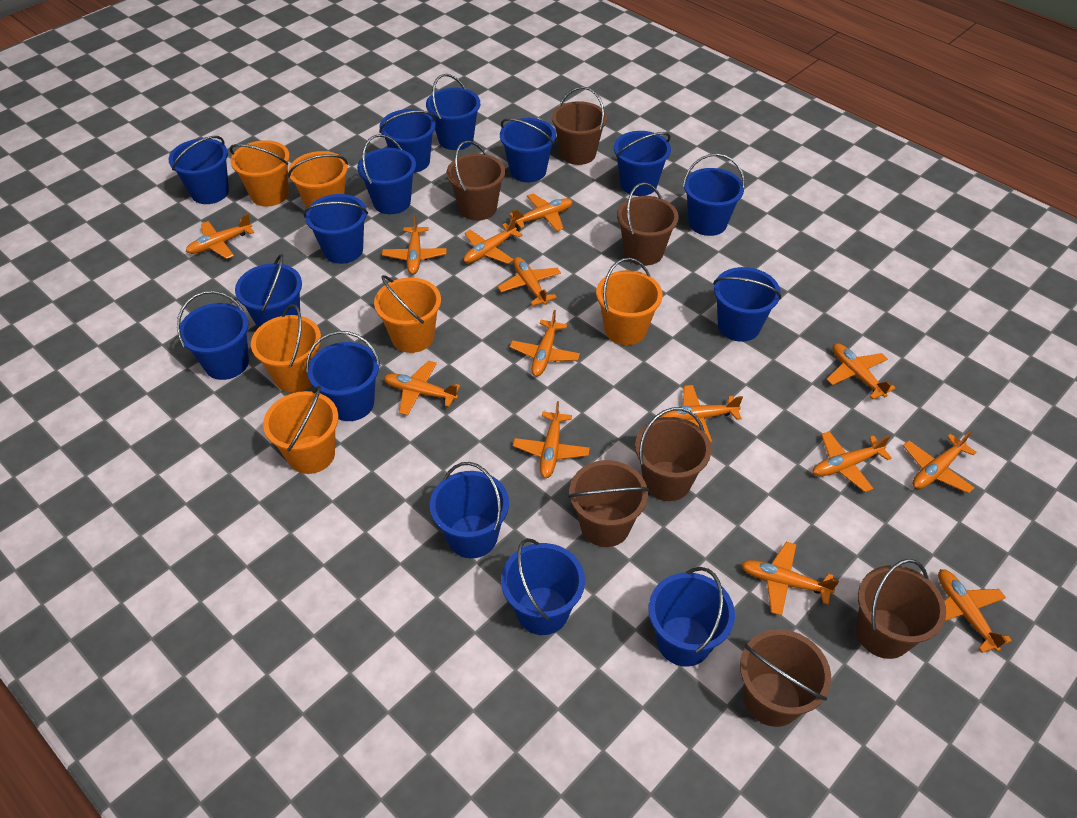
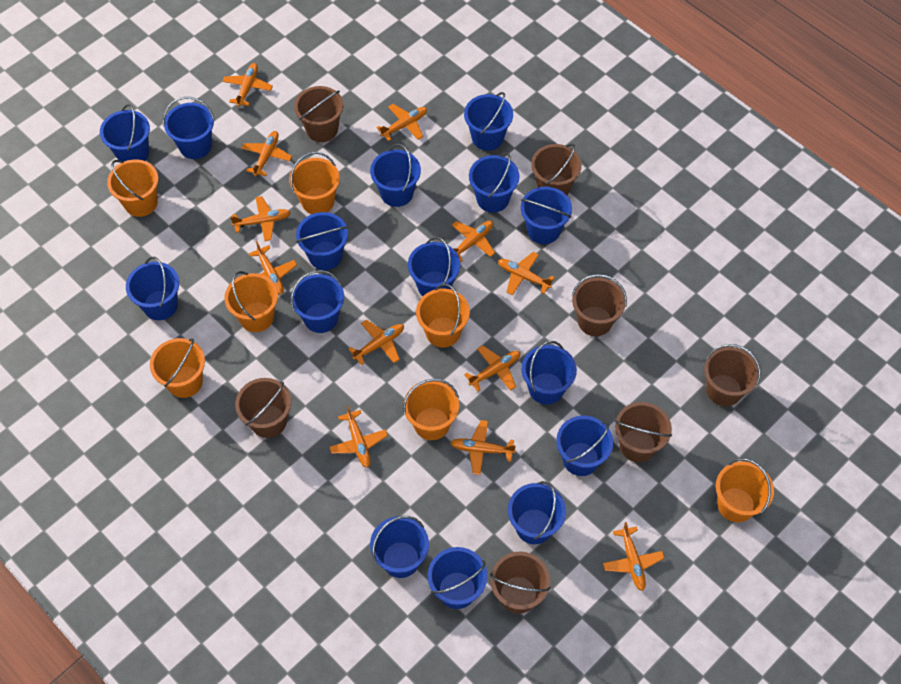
orange bucket: 6 -> 7
orange plane: 14 -> 12

